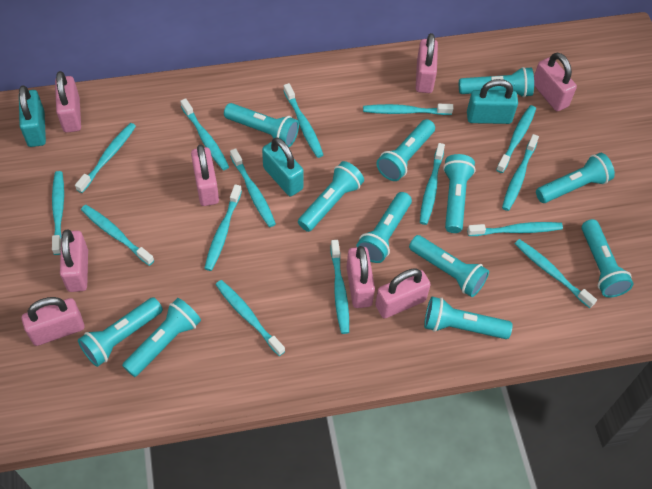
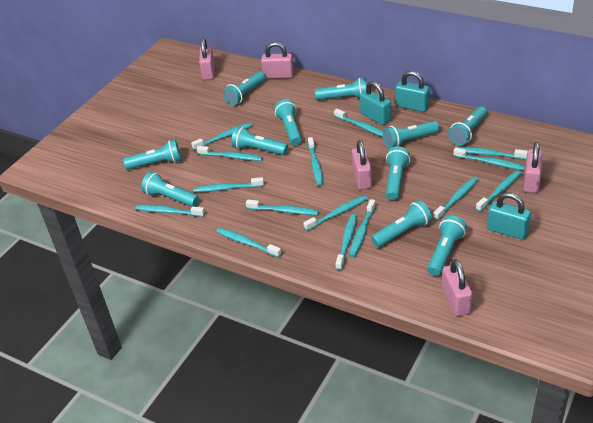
pink padlock: 8 -> 5
turquoise flashlight: 12 -> 11

